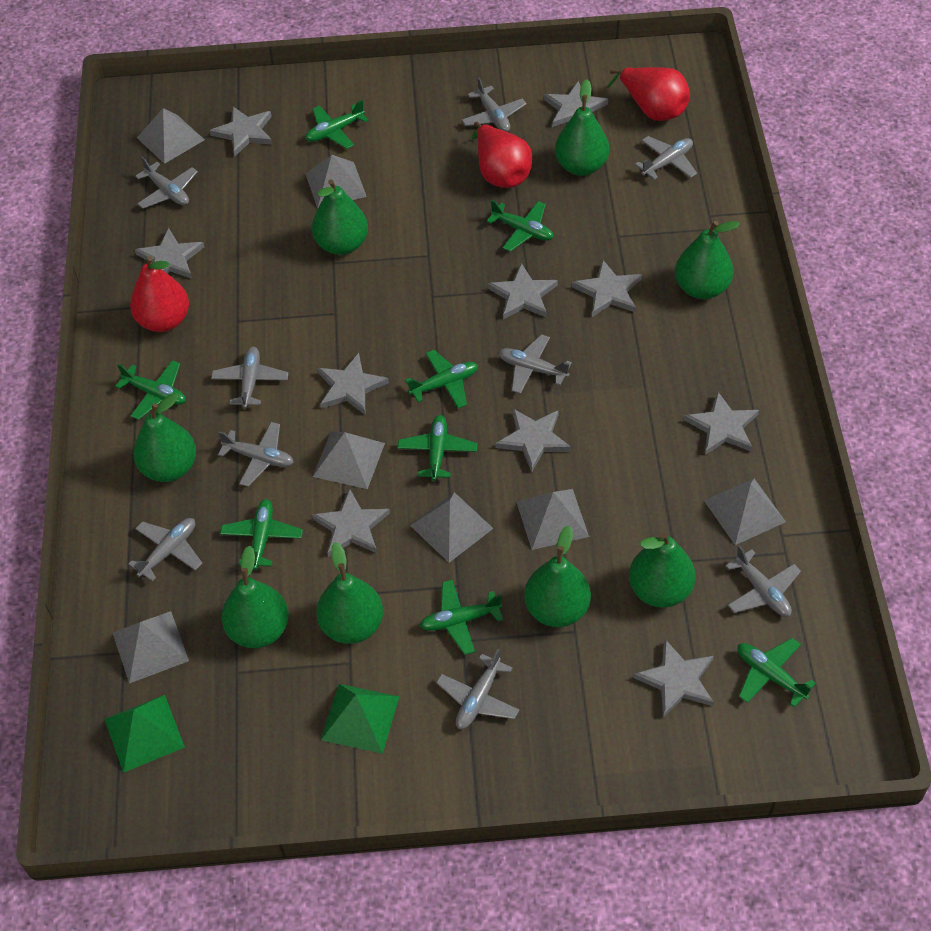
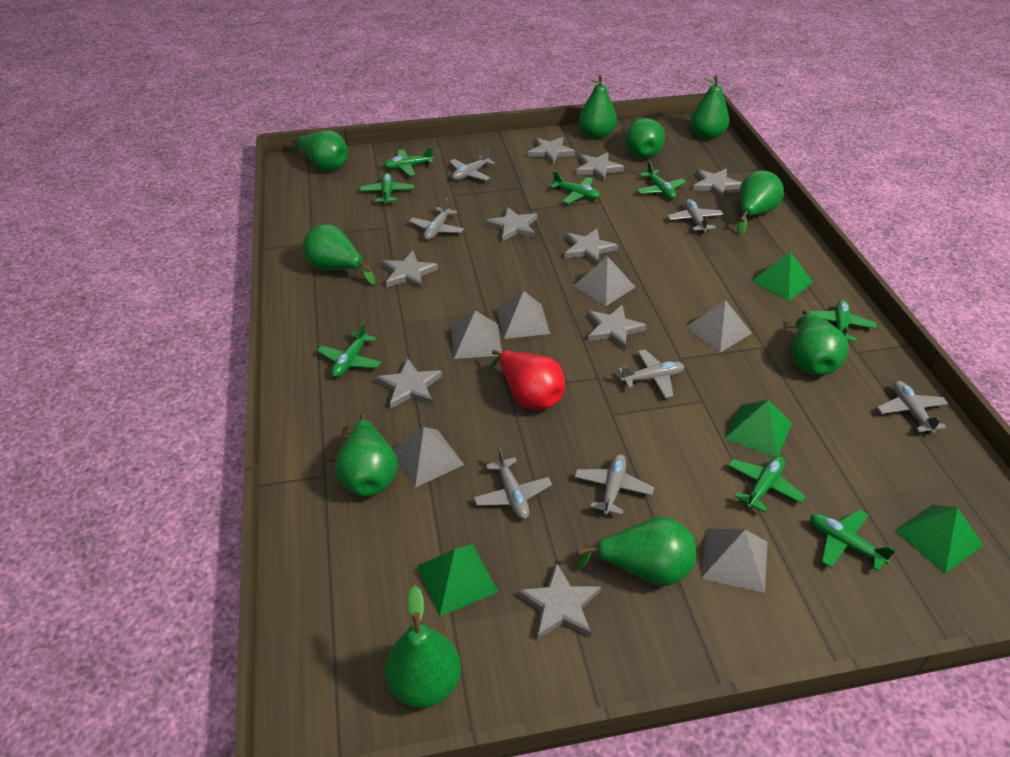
green pear: 8 -> 10
green pyramid: 2 -> 4
grey plane: 9 -> 7
grey pyramid: 7 -> 6
grey star: 10 -> 9
red pear: 3 -> 1

